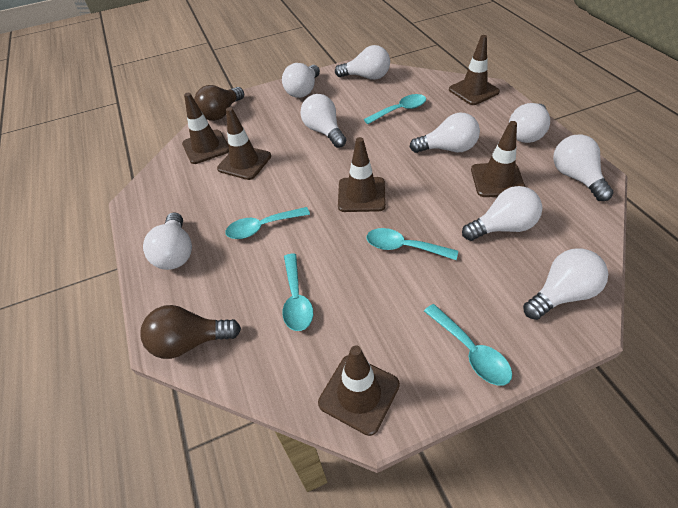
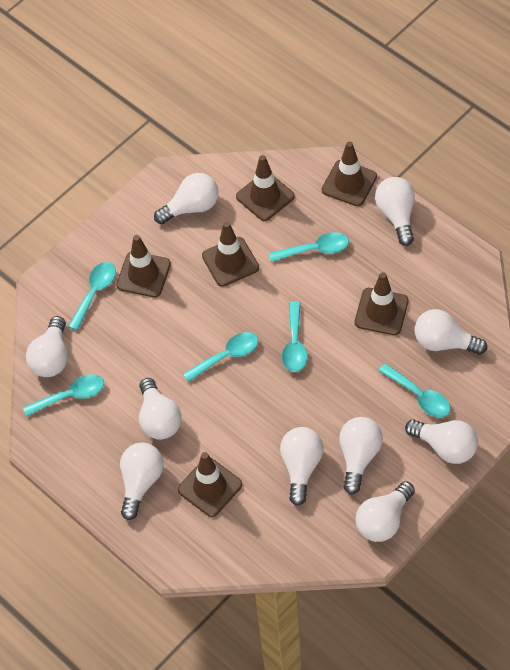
brown light bulb: 2 -> 0
turquoise spoon: 5 -> 6
white light bulb: 9 -> 10

